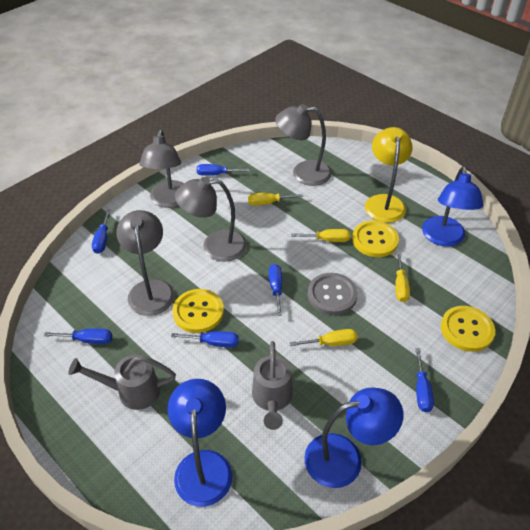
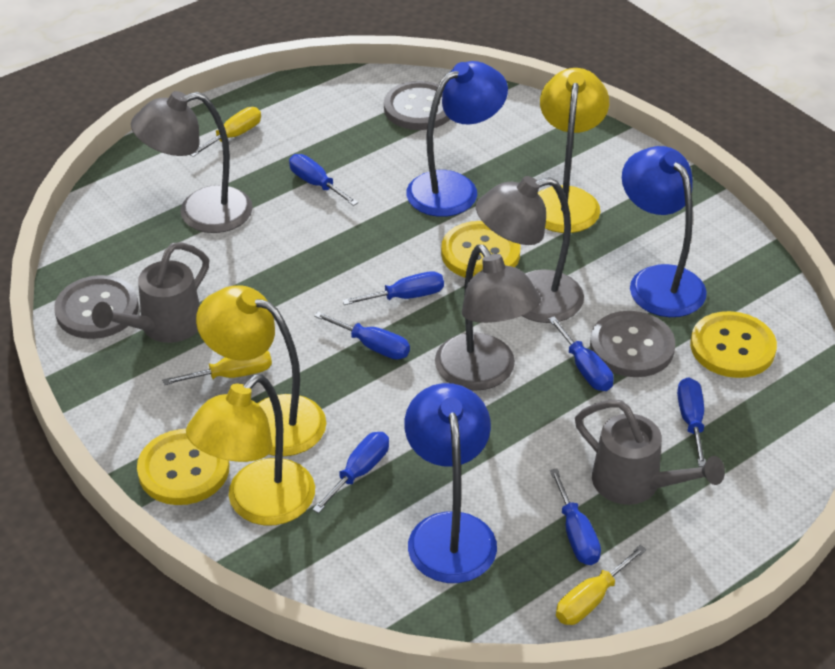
blue screwdriver: 6 -> 7
grey button: 1 -> 3
grey lamp: 4 -> 3
yellow lamp: 1 -> 3
yellow screwdriver: 4 -> 3

